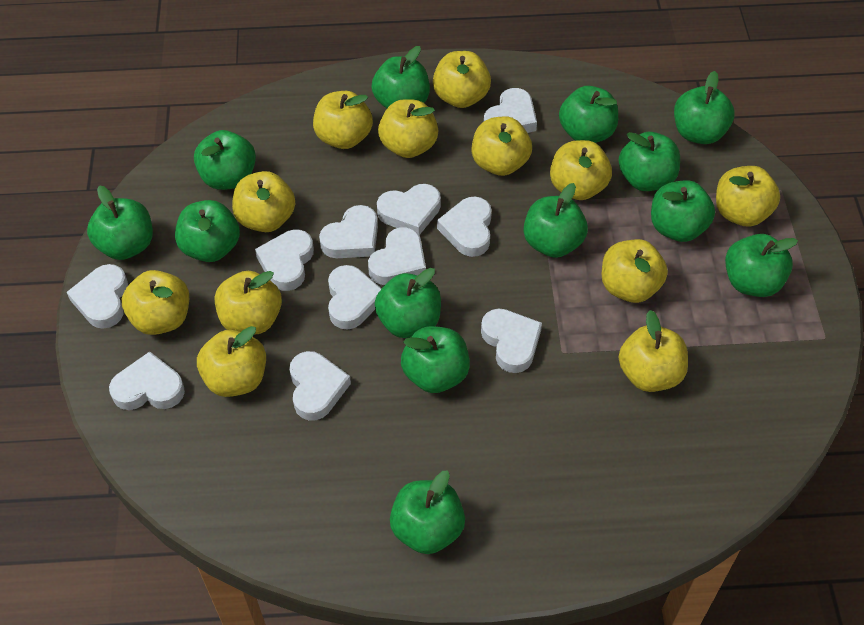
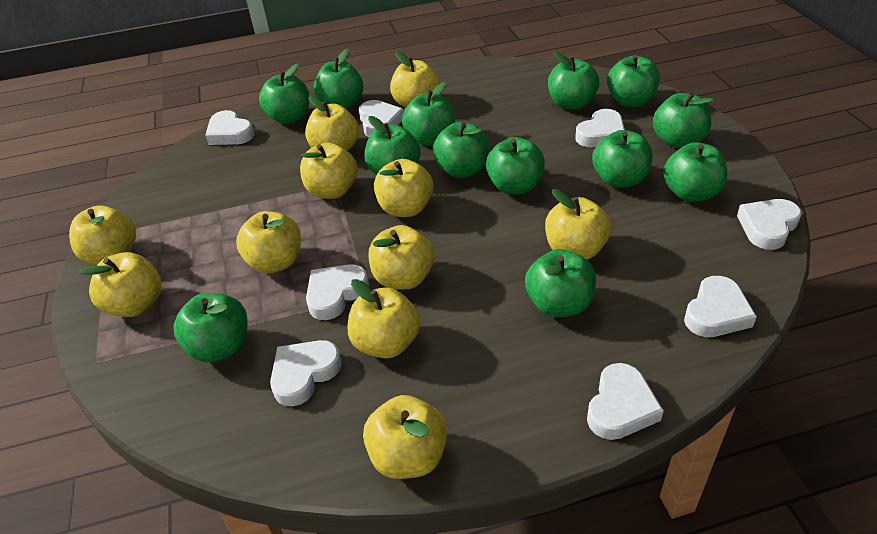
white heart: 11 -> 8
yellow apple: 12 -> 11

